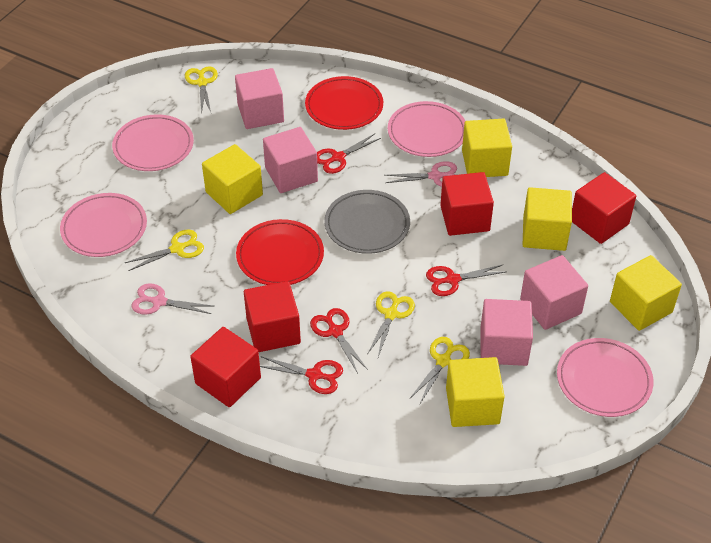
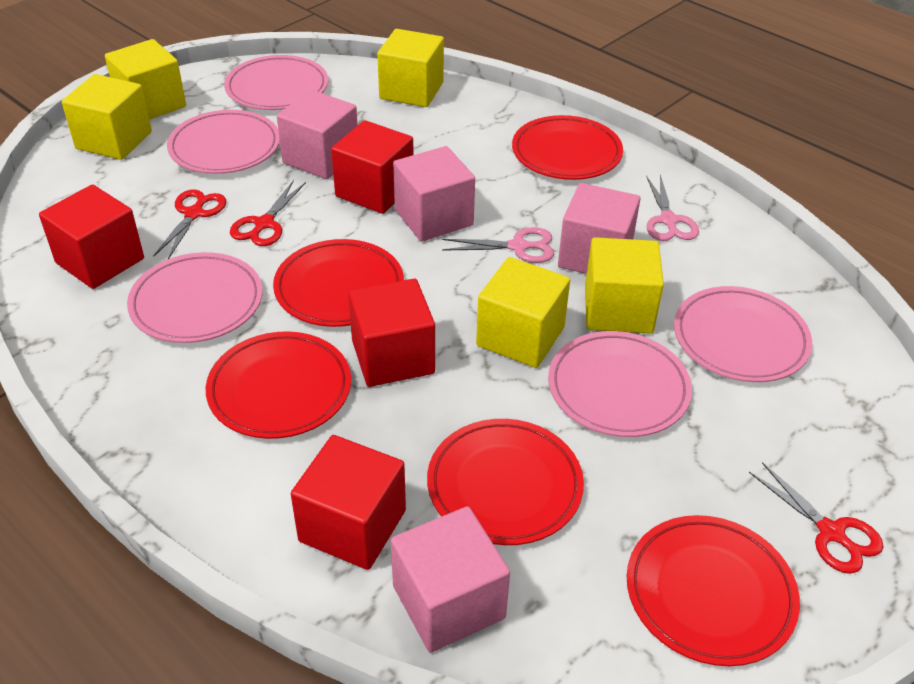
grey plate: 1 -> 0
pink plate: 4 -> 5
red plate: 2 -> 5
red scissors: 4 -> 3
yellow scissors: 4 -> 0

